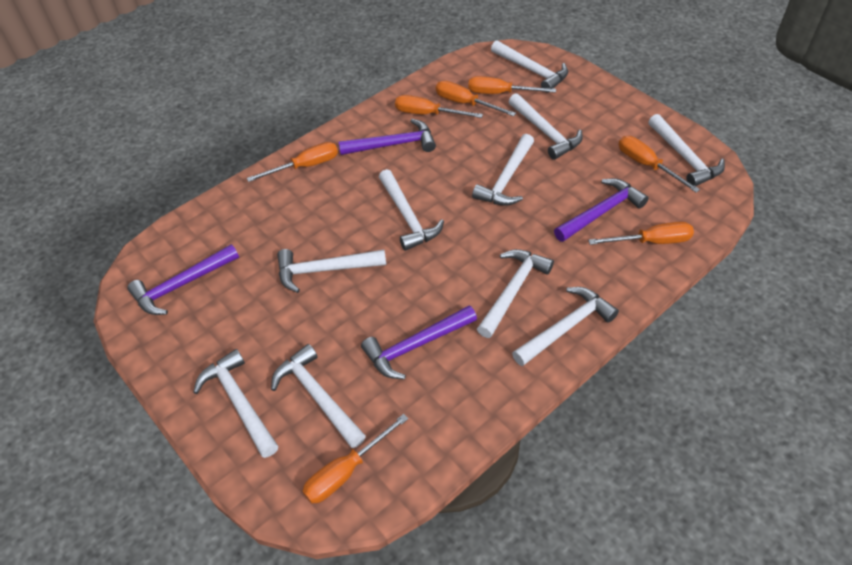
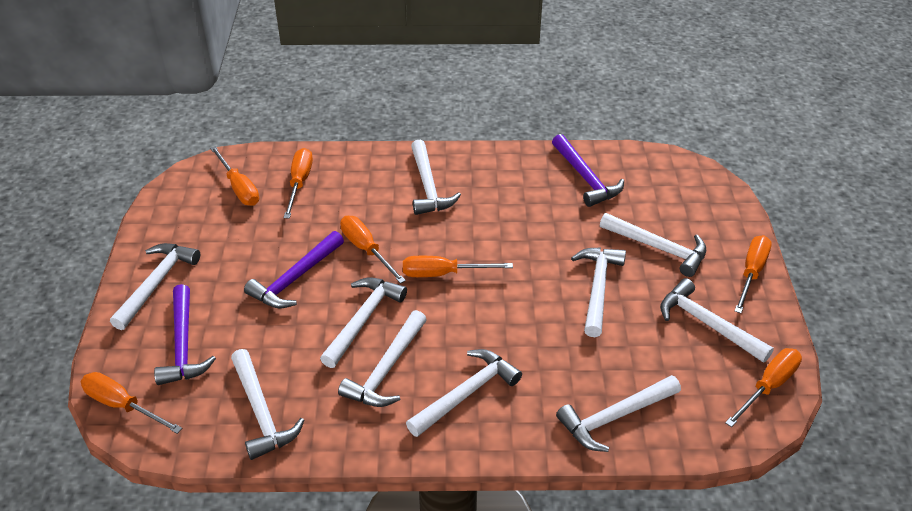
purple hammer: 4 -> 3

